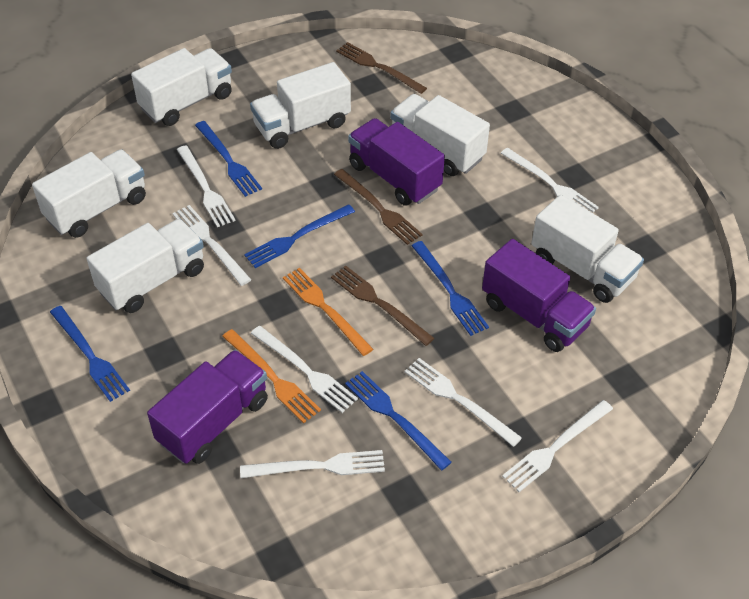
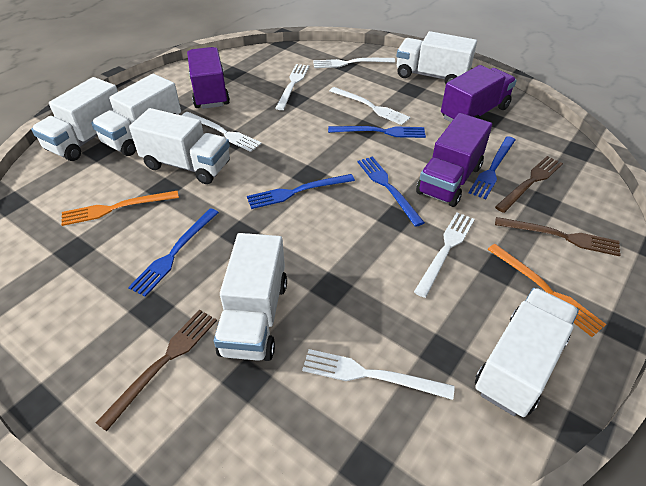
white fork: 7 -> 6

